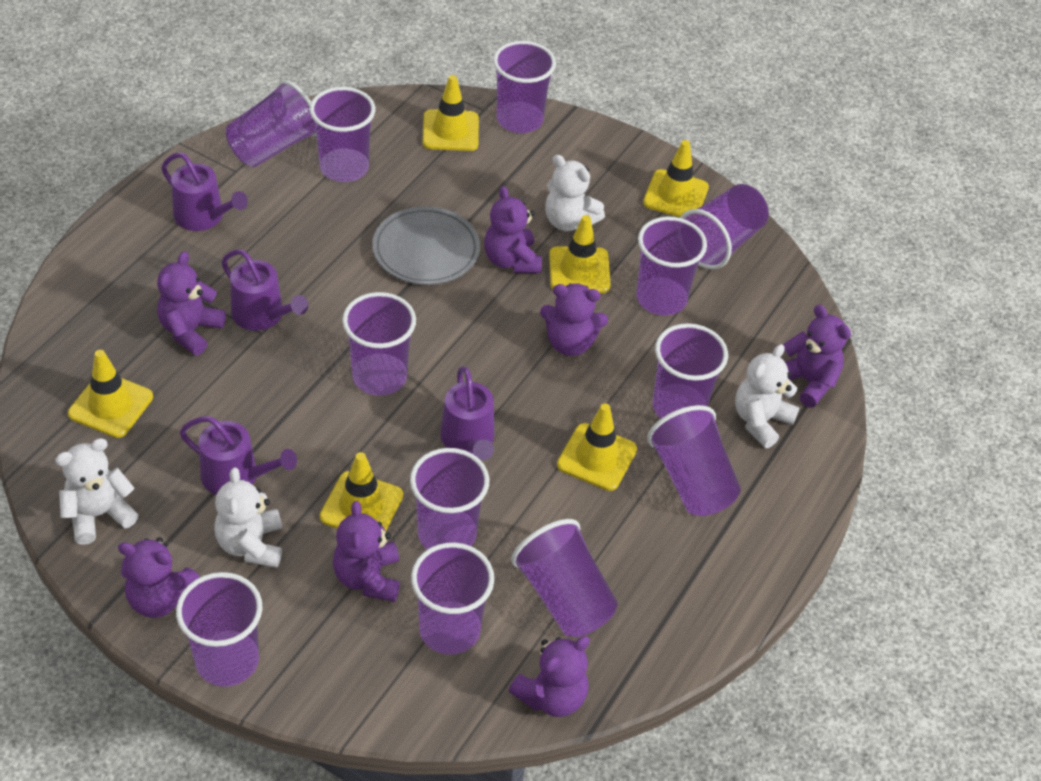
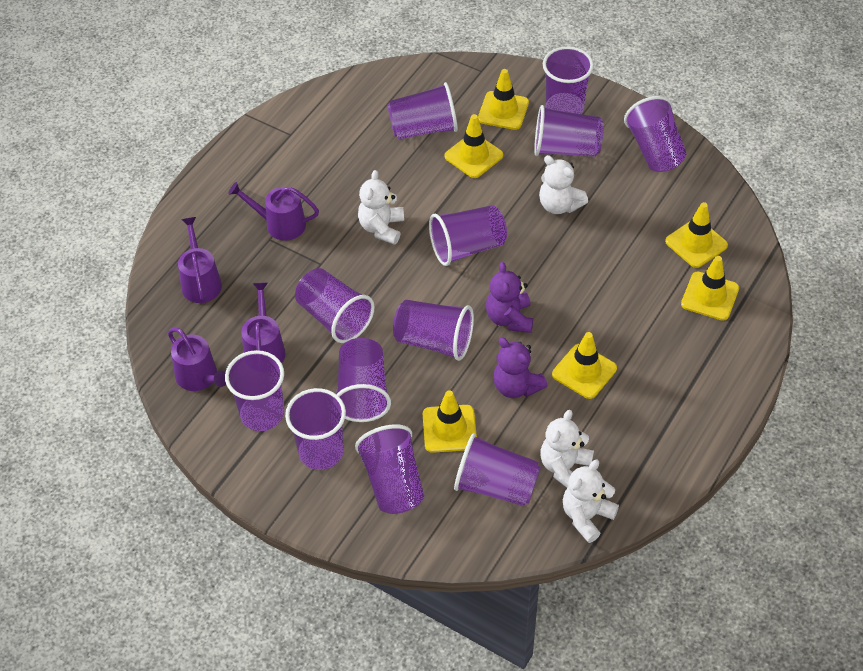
grey plate: 1 -> 0
purple teddy bear: 7 -> 2

